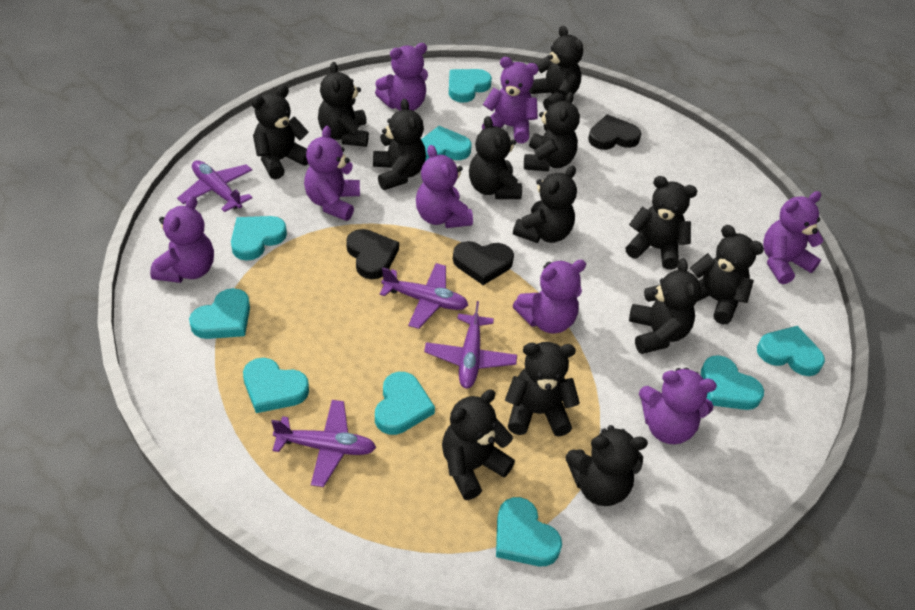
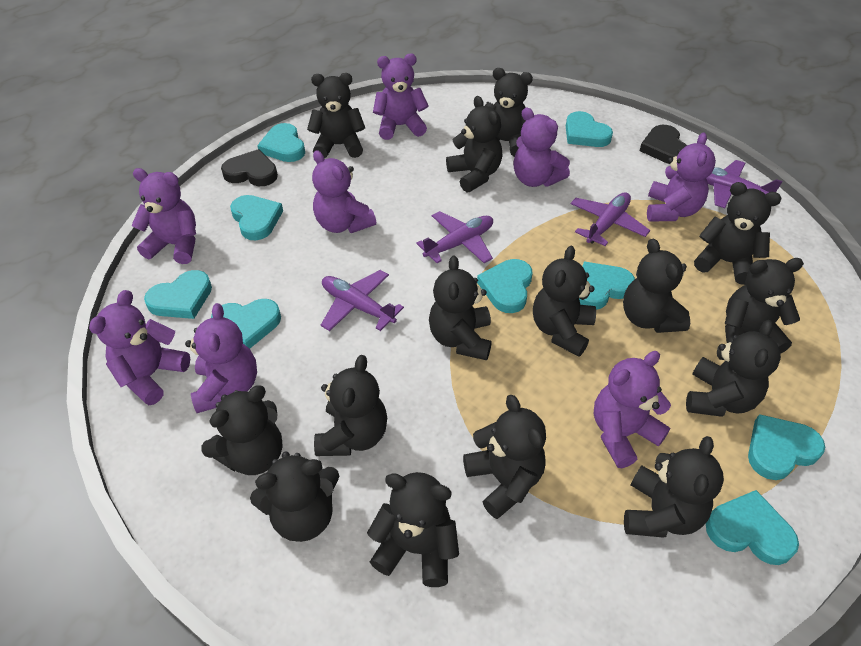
black heart: 3 -> 2
black teddy bear: 13 -> 15

